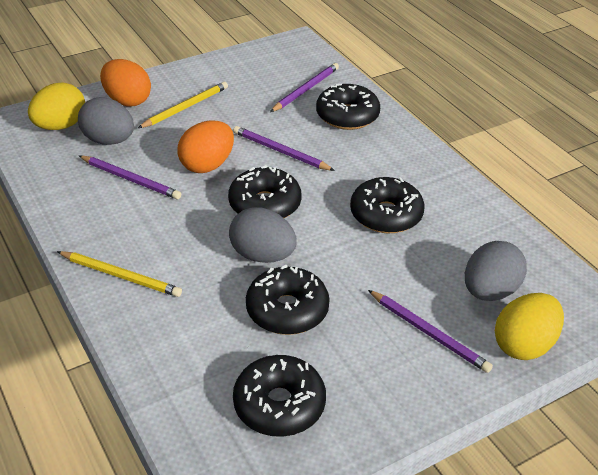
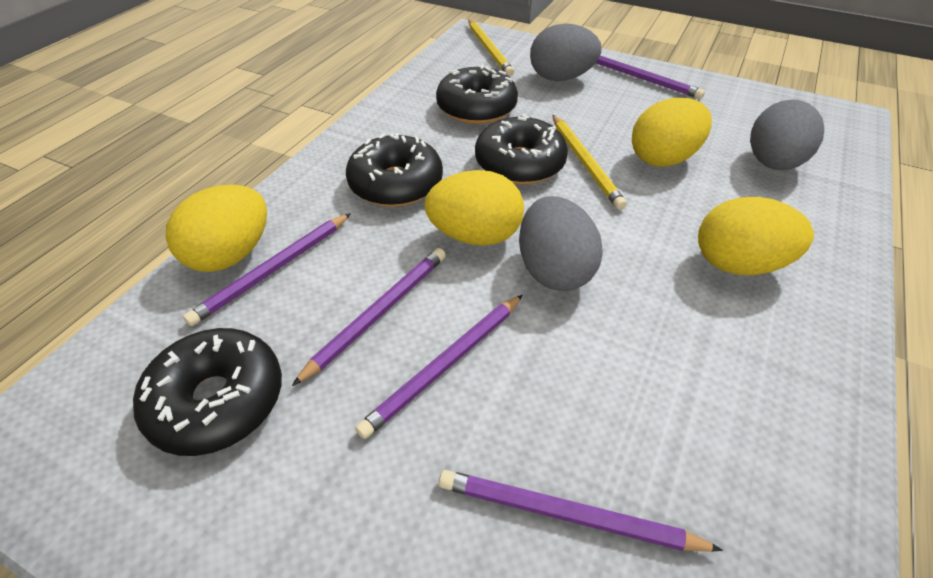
black donut: 5 -> 4
orange egg: 2 -> 0
purple pencil: 4 -> 5
yellow egg: 2 -> 4

